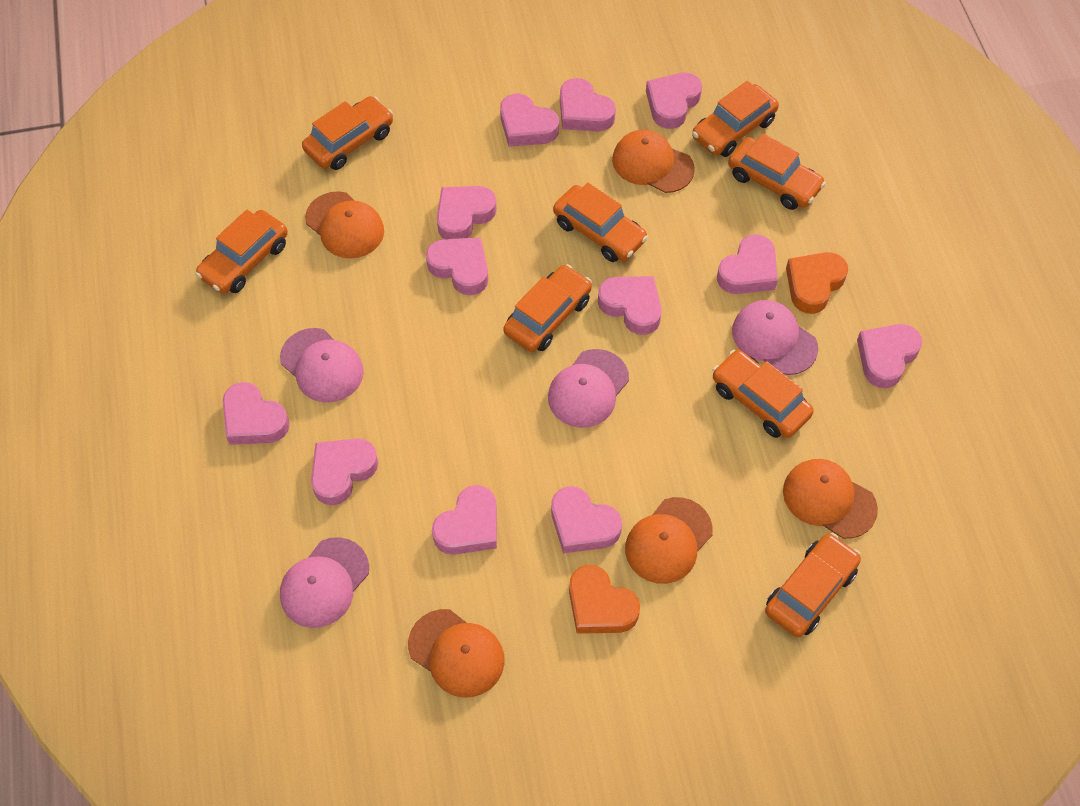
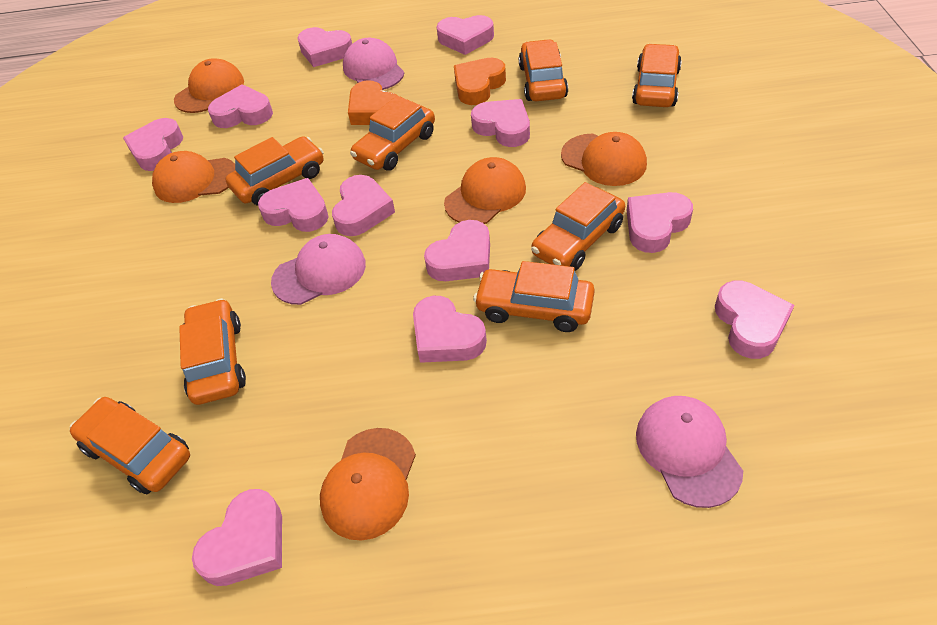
pink cap: 4 -> 3

